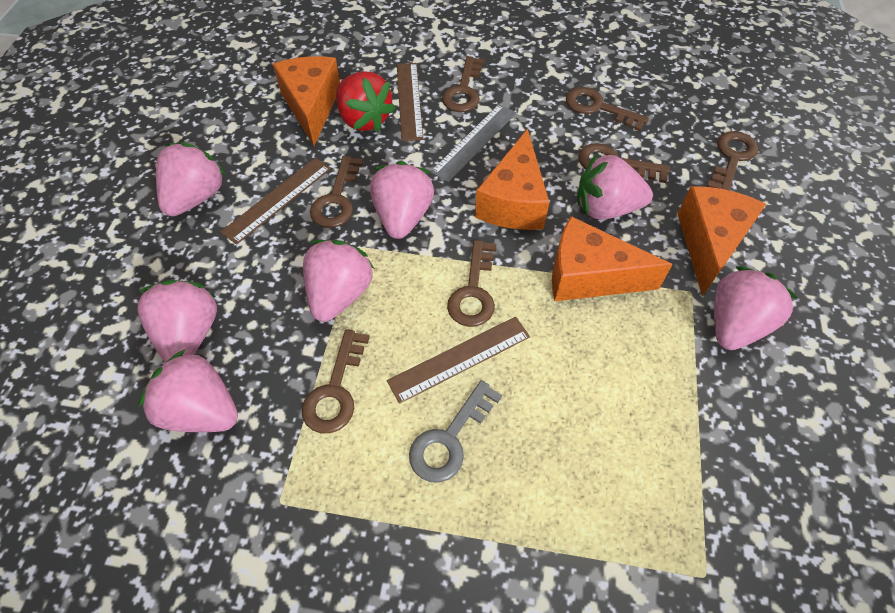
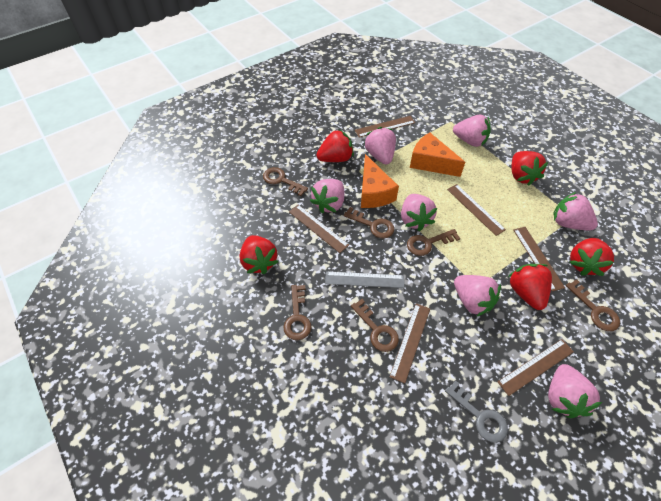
brown key: 7 -> 6
brown ruler: 3 -> 6
orange cheese: 4 -> 2
red strawberry: 1 -> 5

